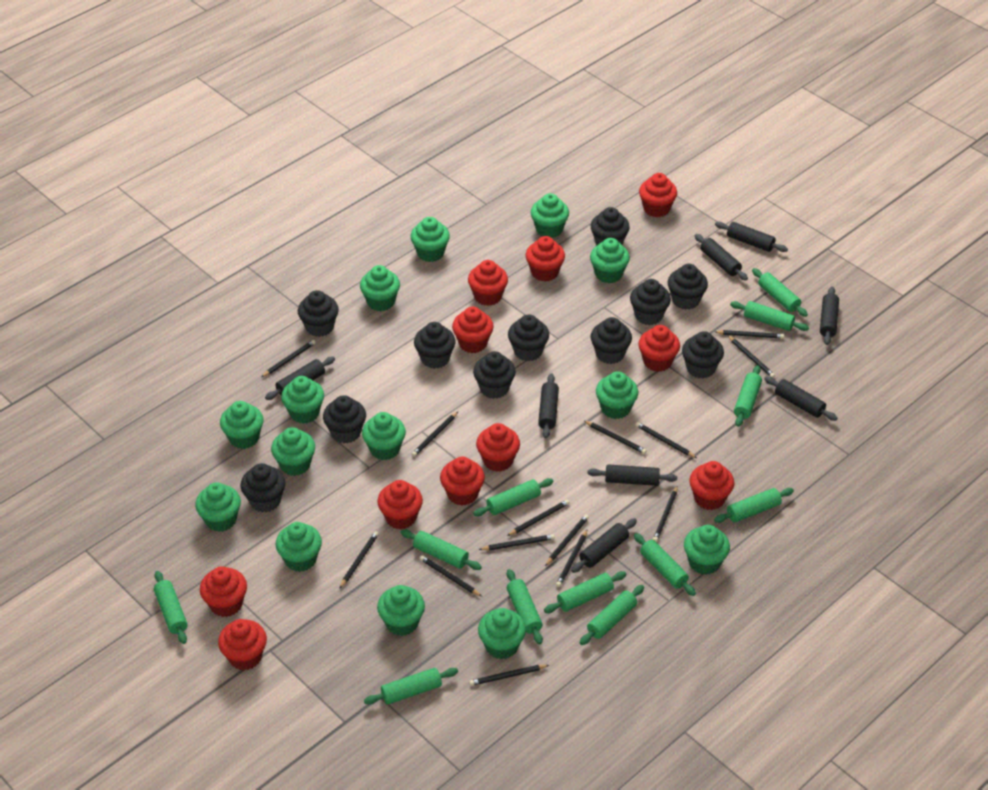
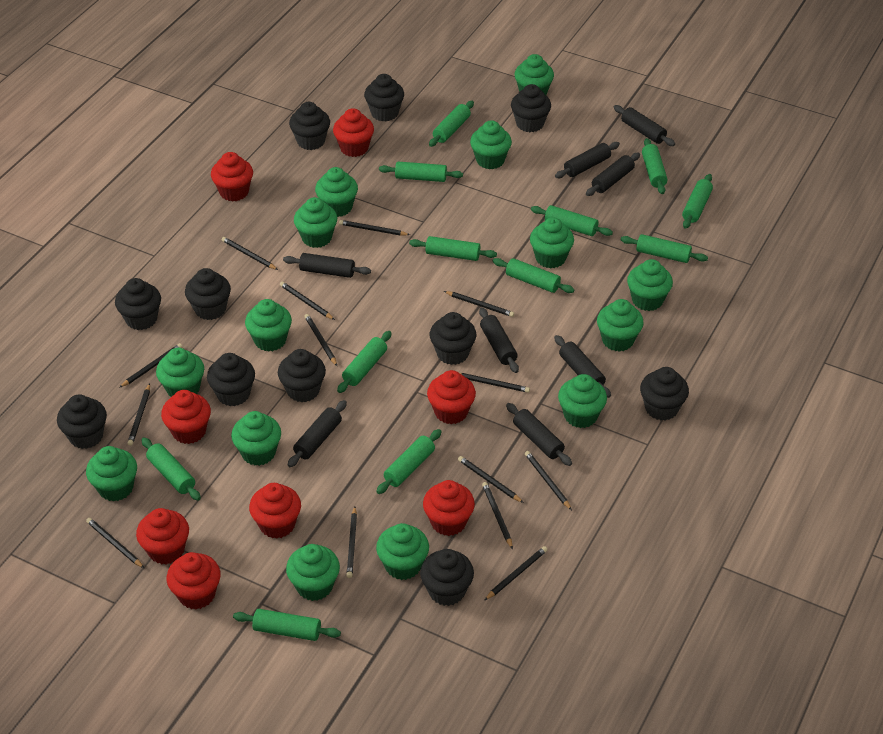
red cupcake: 11 -> 8

